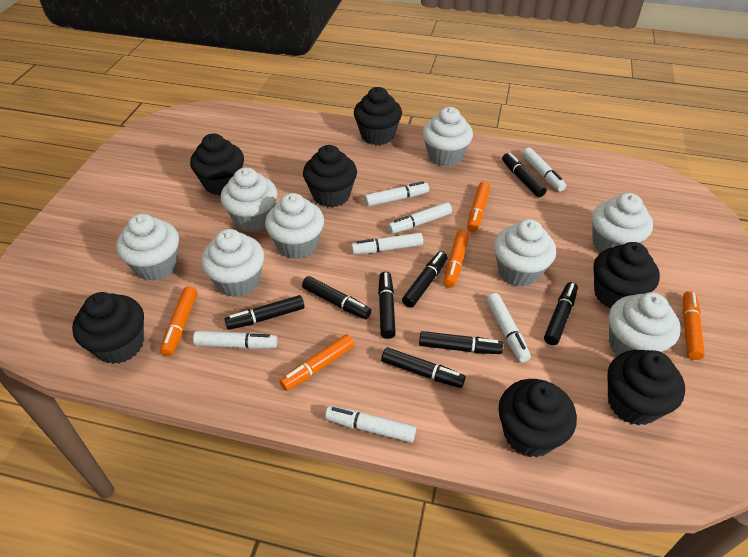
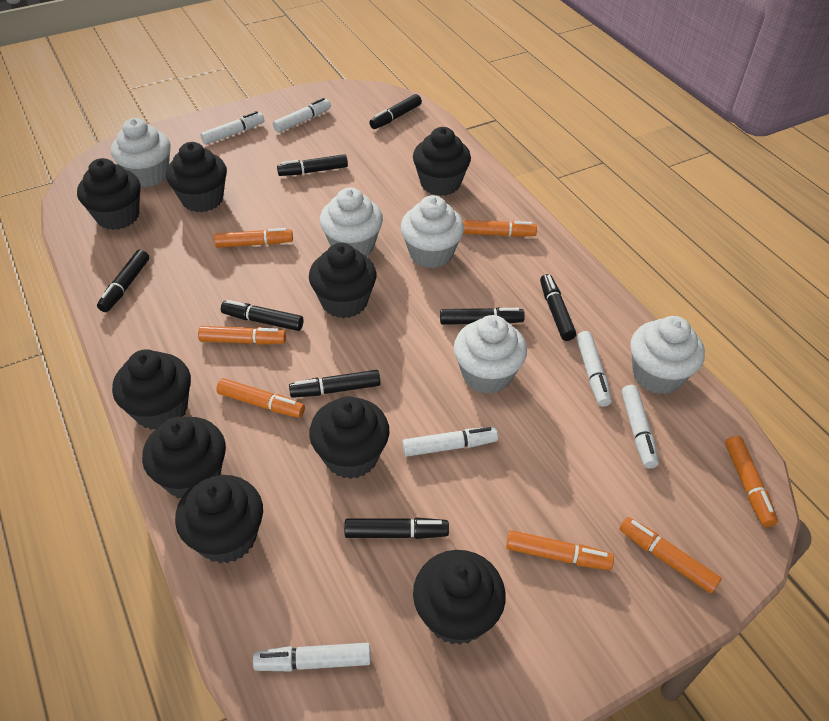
black cupcake: 7 -> 9
orange marker: 5 -> 7
white cupcake: 8 -> 5
white marker: 7 -> 6

